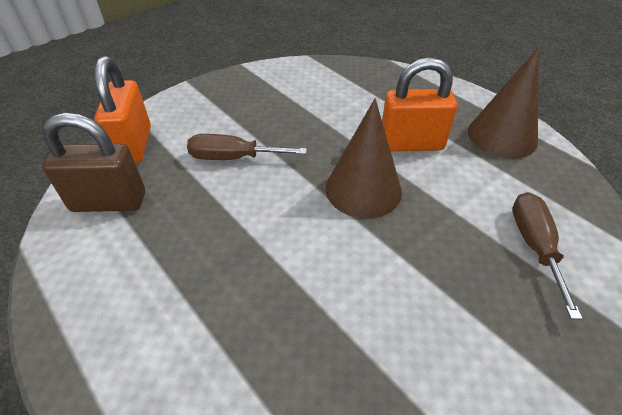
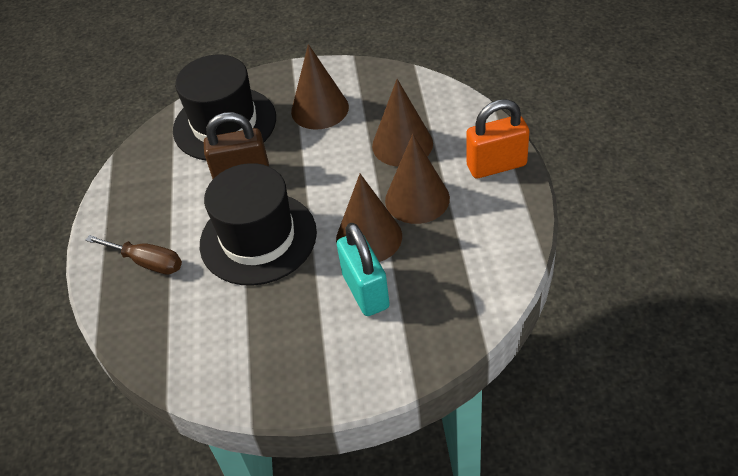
black hat: 0 -> 2
brown cone: 2 -> 4
brown screwdriver: 2 -> 1
orange padlock: 2 -> 1
turquoise padlock: 0 -> 1

